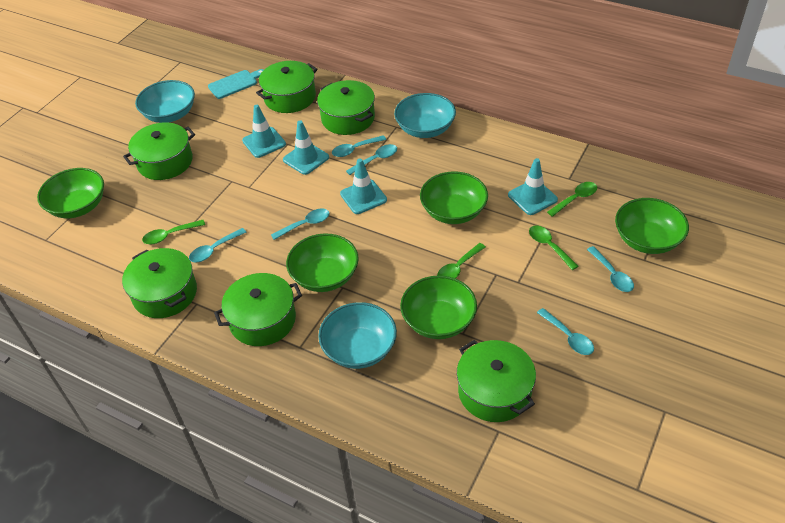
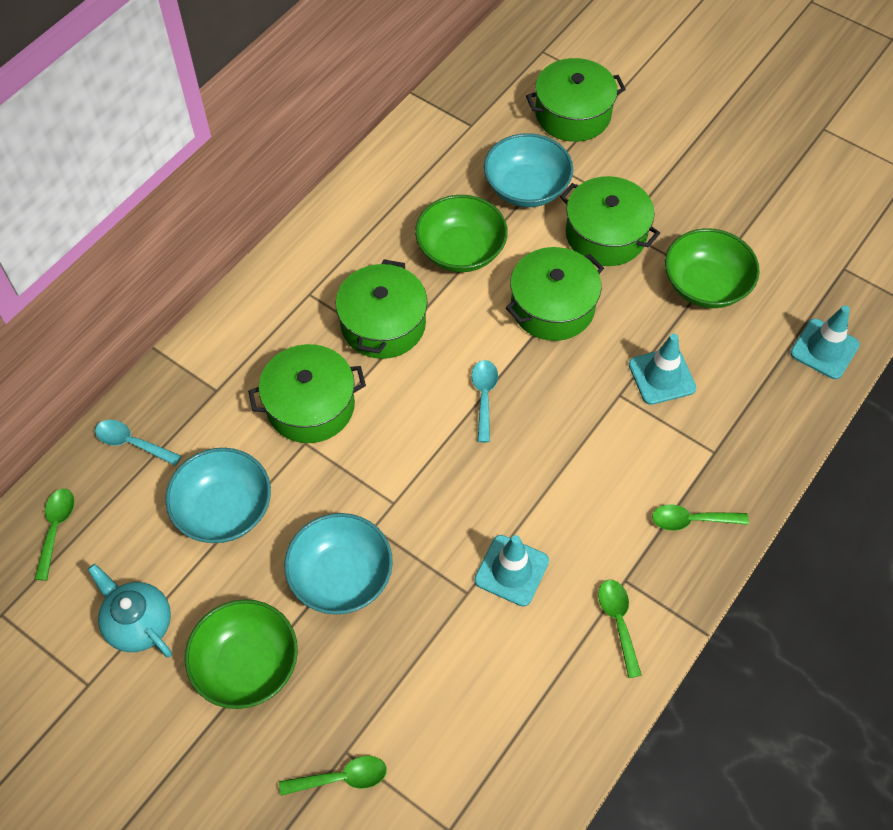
green bowl: 5 -> 3
green pot: 6 -> 5
turquoise cutting board: 1 -> 0
turquoise spoon: 6 -> 2
turquoise teapot: 0 -> 1
turquoise traffic cone: 4 -> 3

